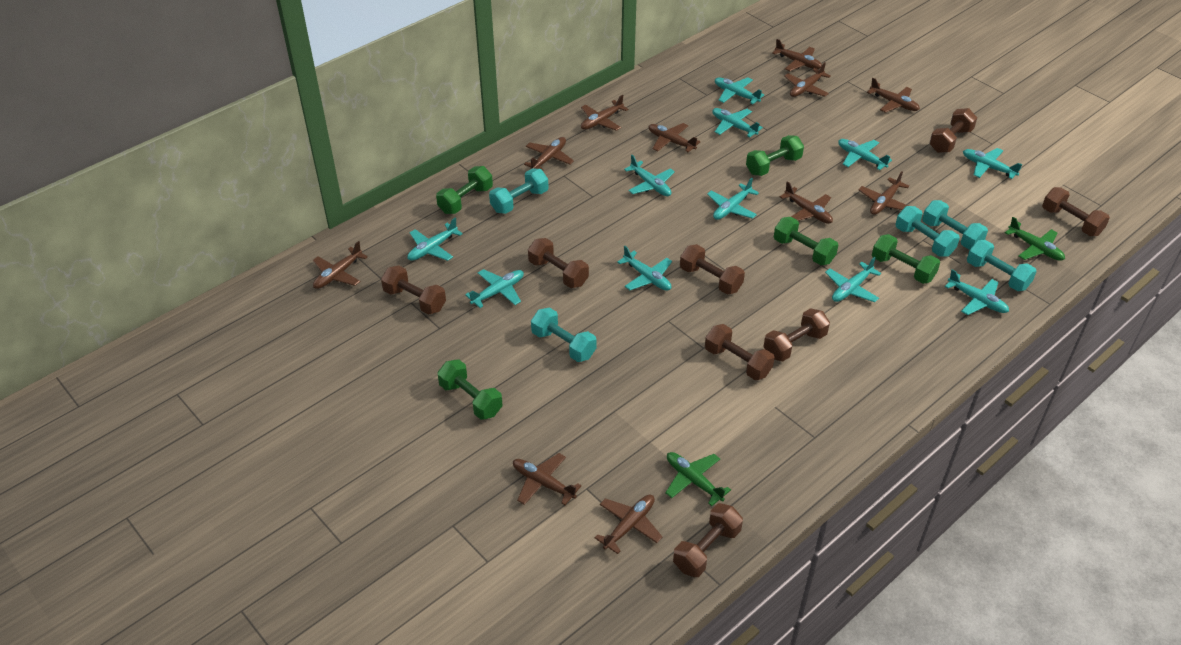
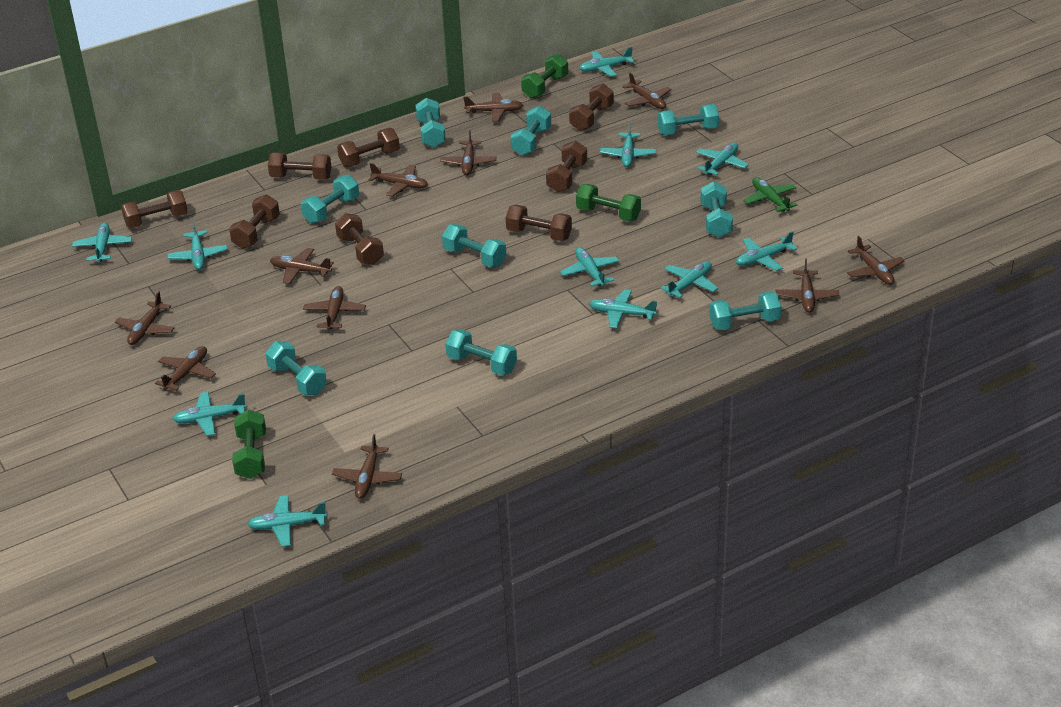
green dumbbell: 5 -> 3
green plane: 2 -> 1
turquoise dumbbell: 5 -> 9

